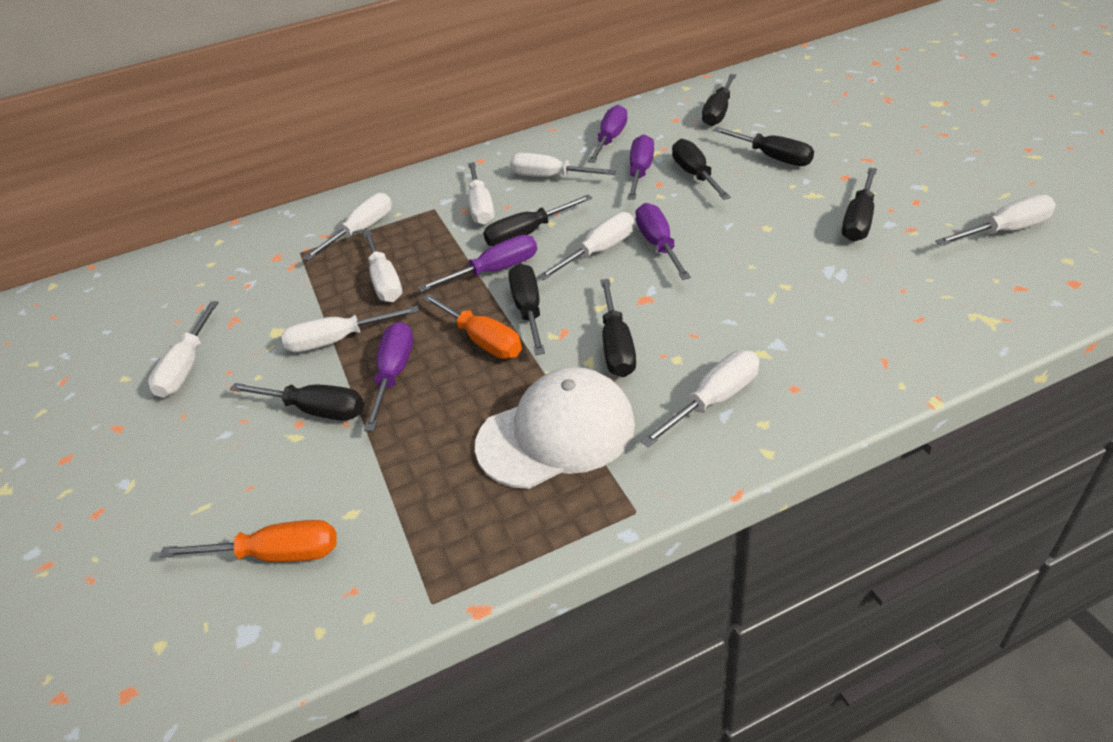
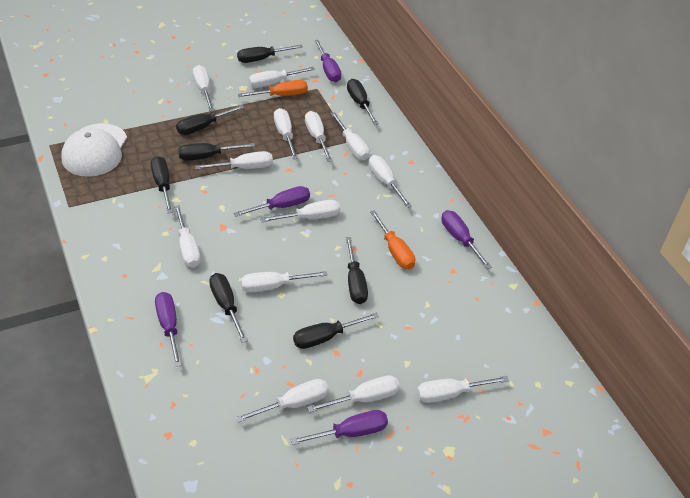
white screwdriver: 9 -> 13

